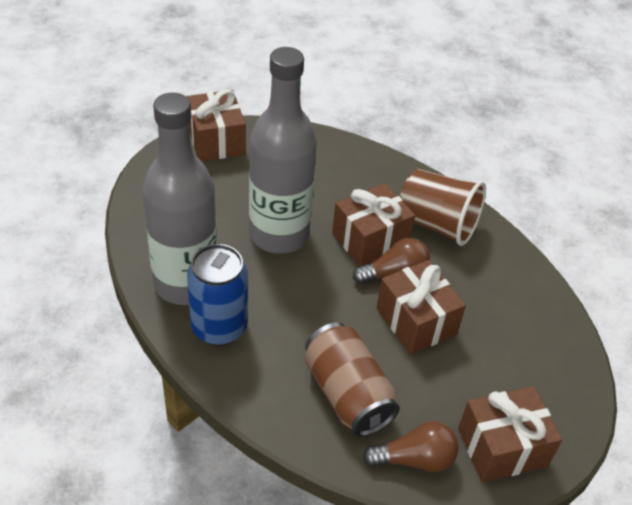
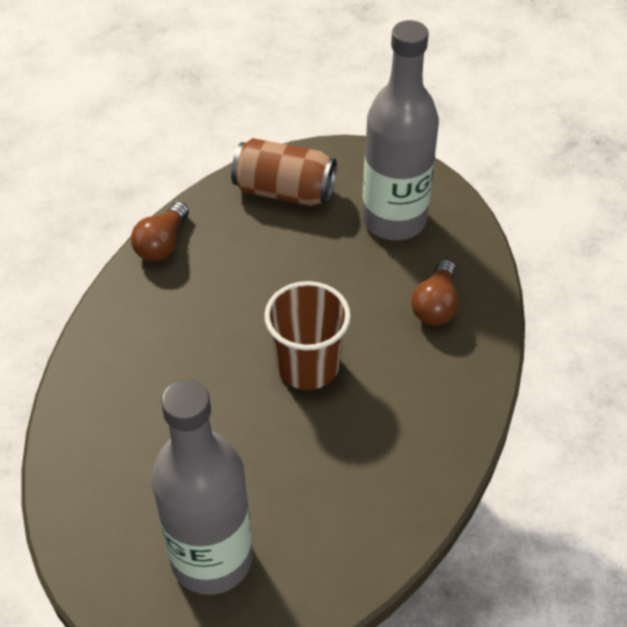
blue can: 1 -> 0
brown gift: 4 -> 0

